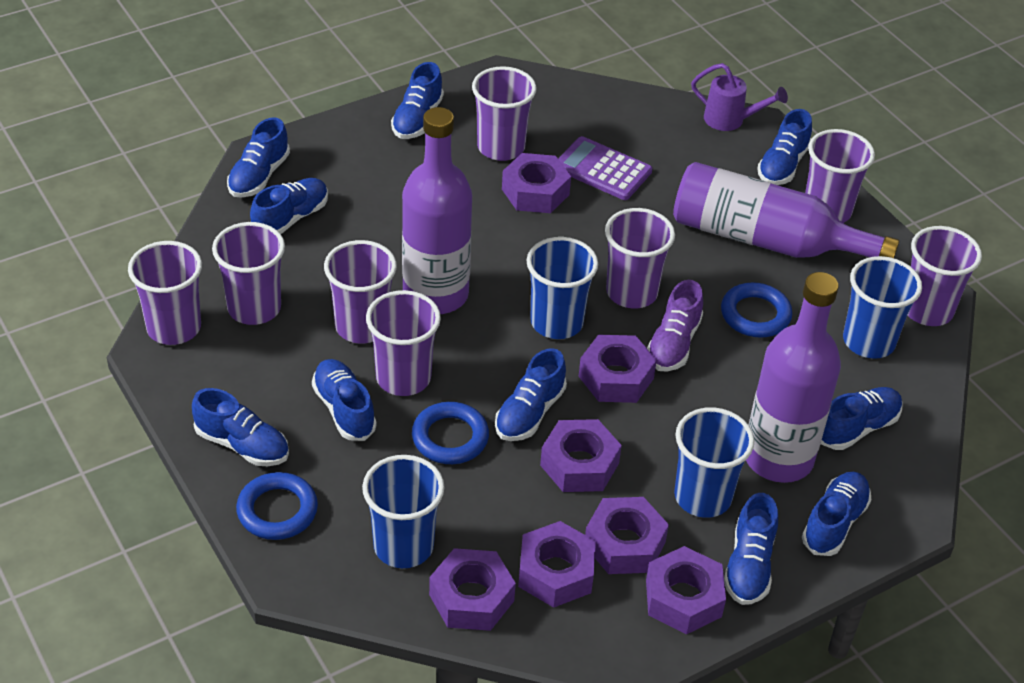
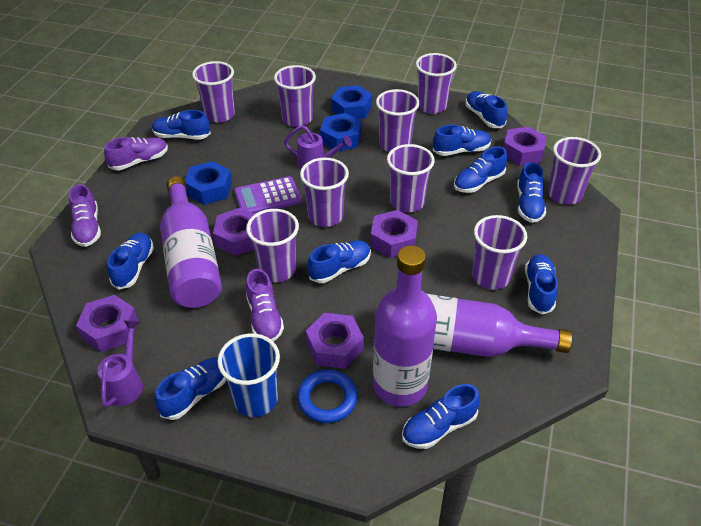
blue cup: 4 -> 1
blue nut: 0 -> 3
blue ring: 3 -> 1
purple cup: 8 -> 9
purple nut: 7 -> 5
purple shoe: 1 -> 3
purple watering can: 1 -> 2

